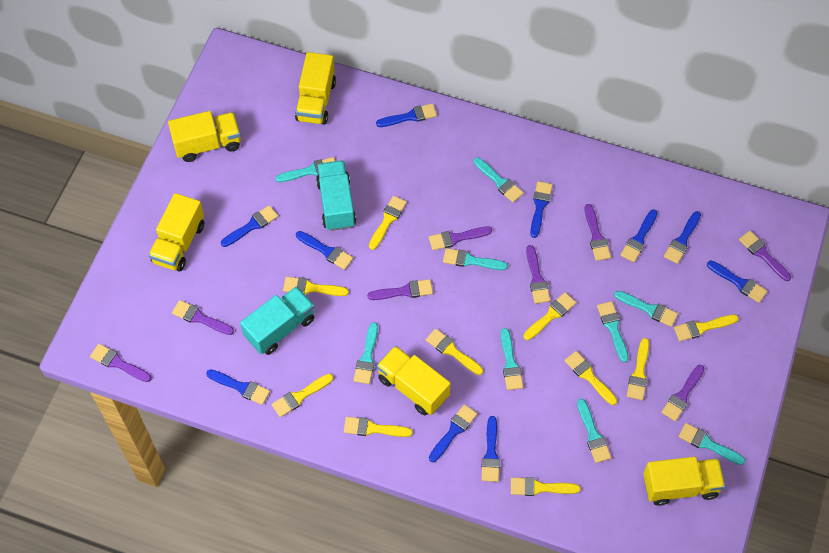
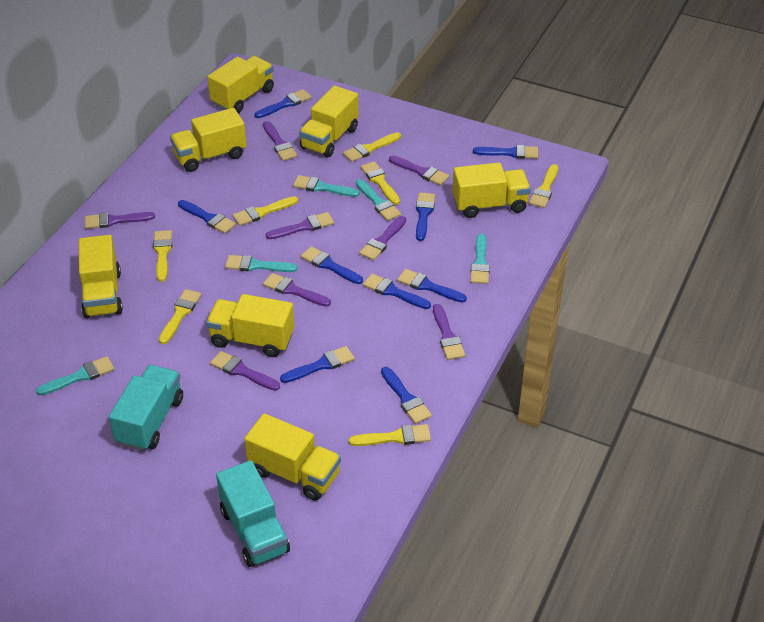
blue brush: 10 -> 9
turquoise brush: 9 -> 5
yellow brush: 10 -> 7
yellow truck: 5 -> 7

